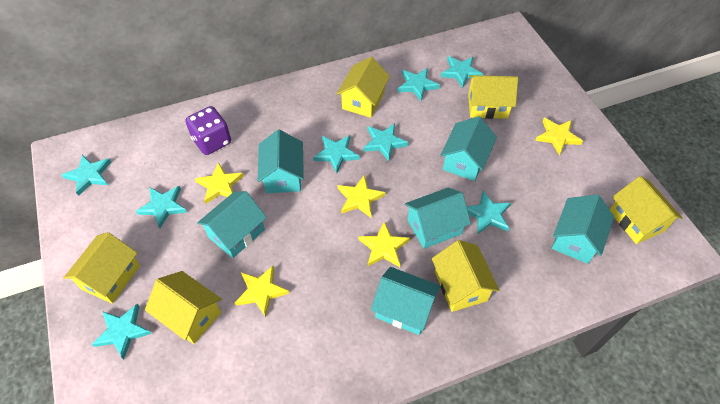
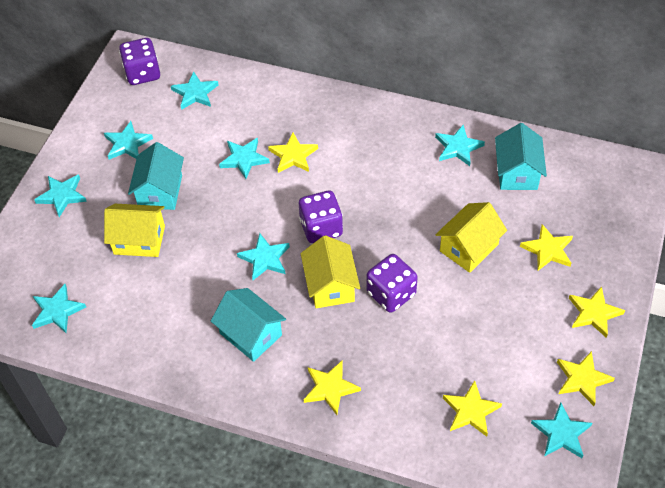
purple dice: 1 -> 3
turquoise house: 6 -> 3
yellow house: 6 -> 3
yellow star: 5 -> 6

